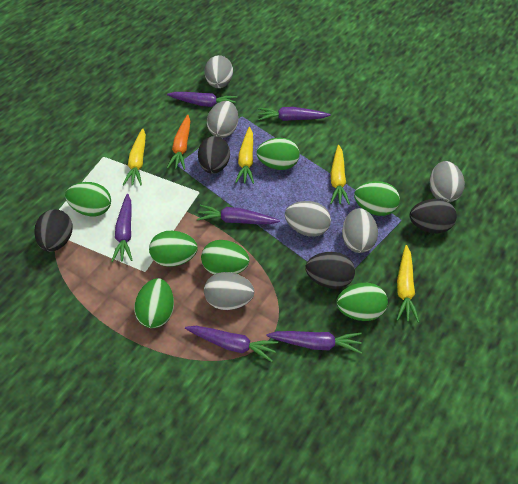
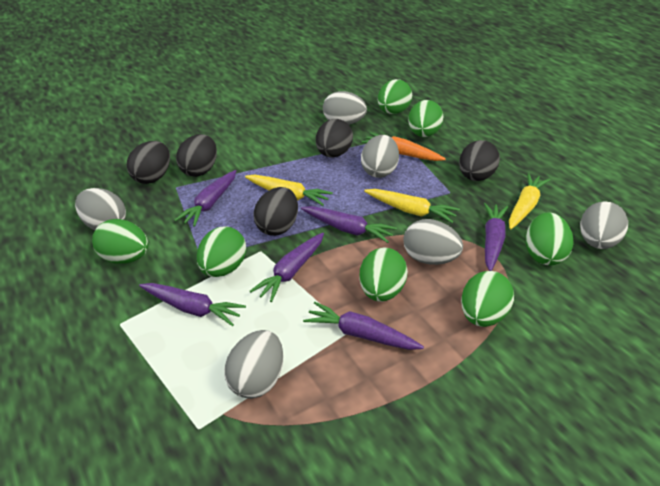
black egg: 4 -> 5
yellow carrot: 4 -> 3

